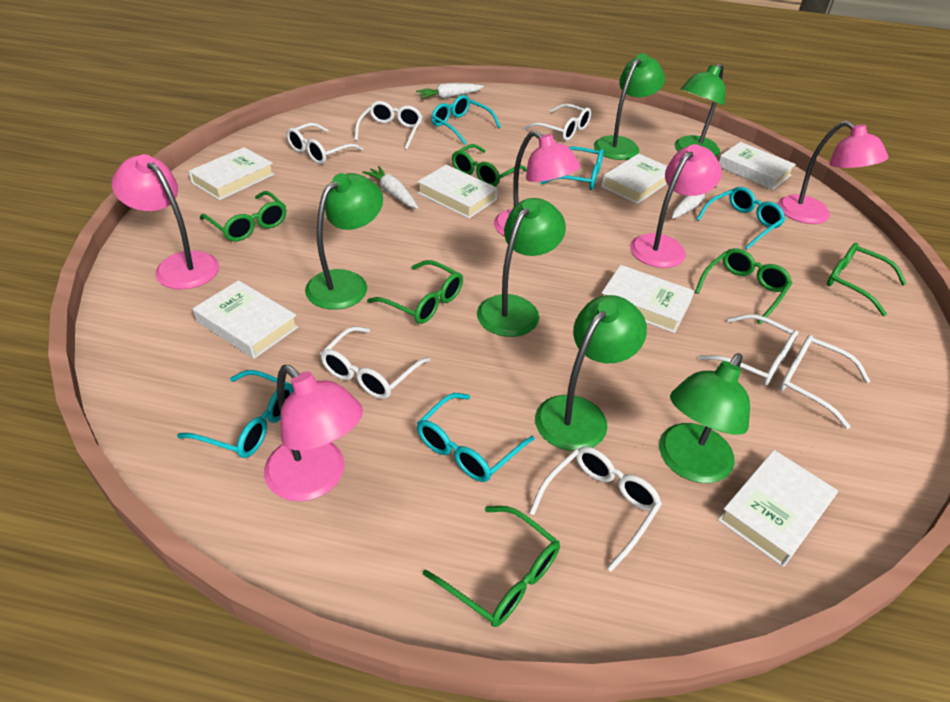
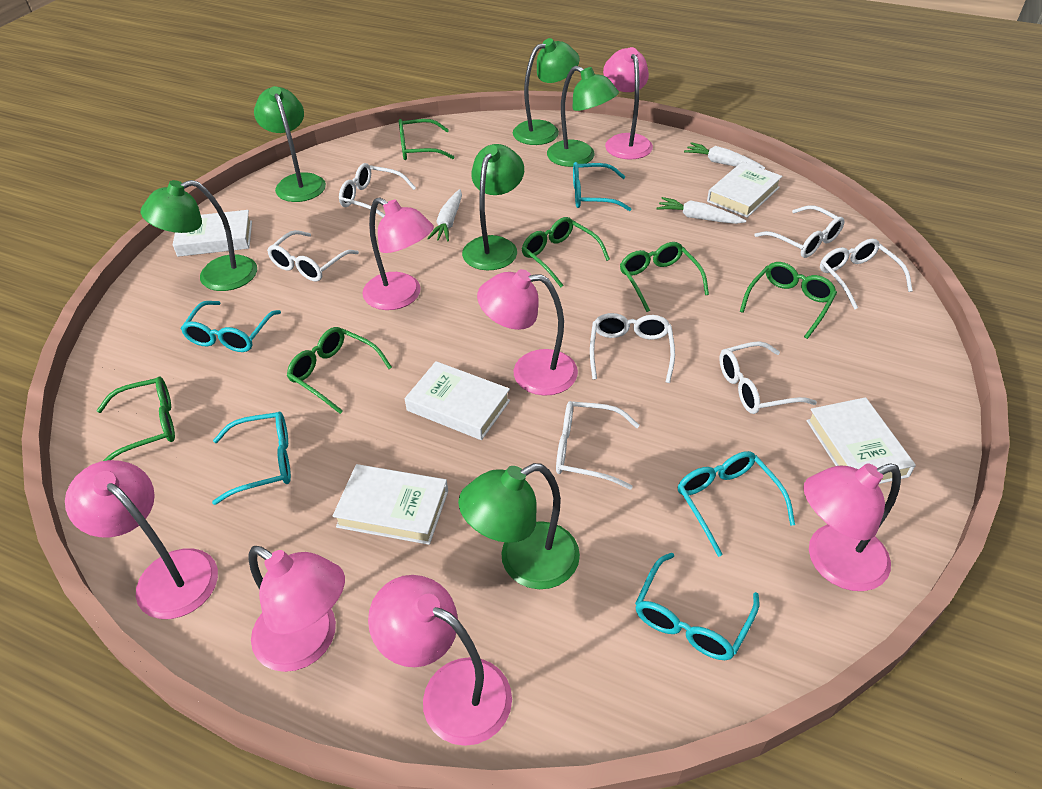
pink lamp: 5 -> 7
white book: 7 -> 5

